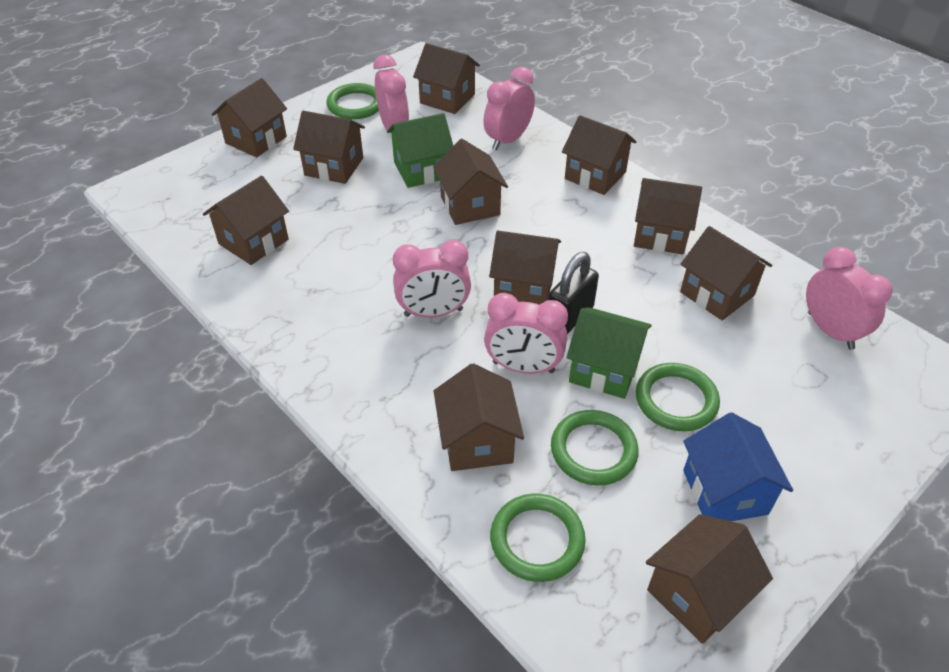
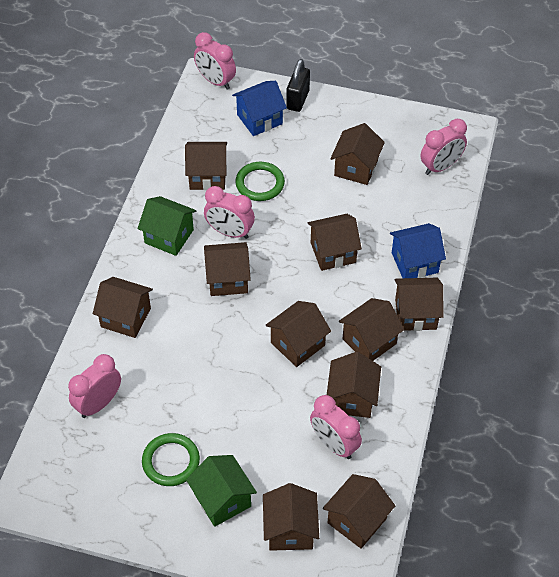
blue house: 1 -> 2
green ring: 4 -> 2

